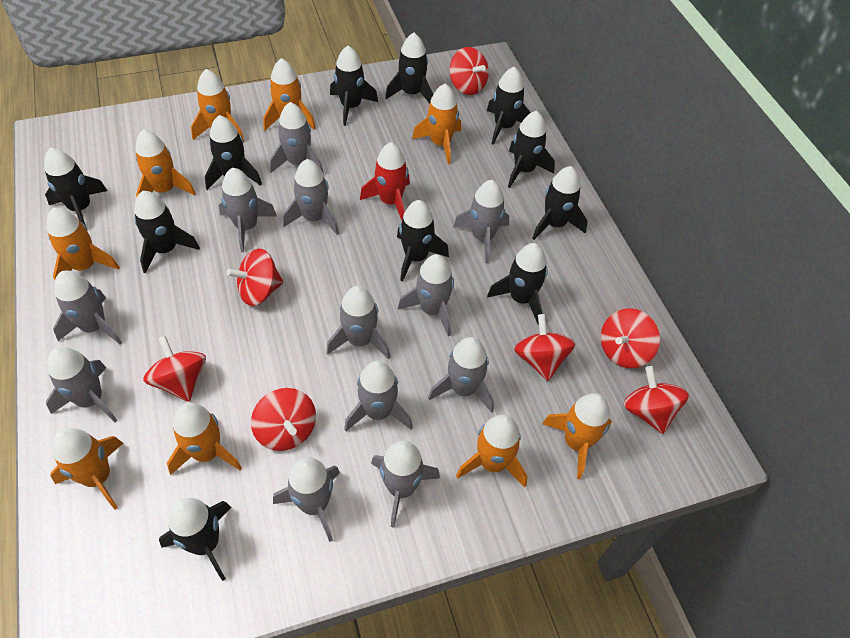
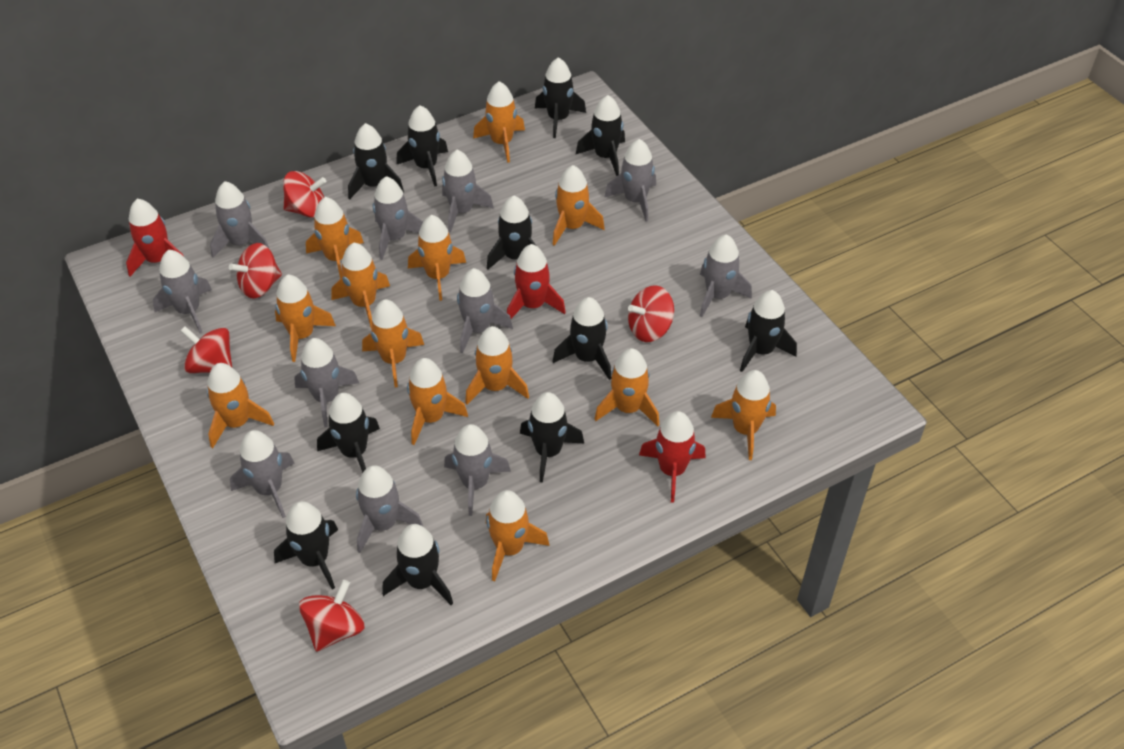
grey rocket: 12 -> 11
orange rocket: 9 -> 13
red rocket: 1 -> 3
red spinning top: 7 -> 5

